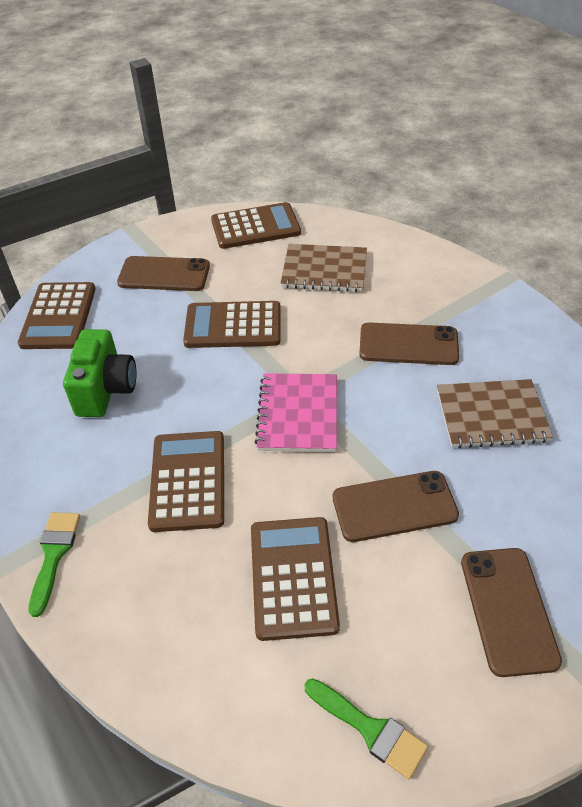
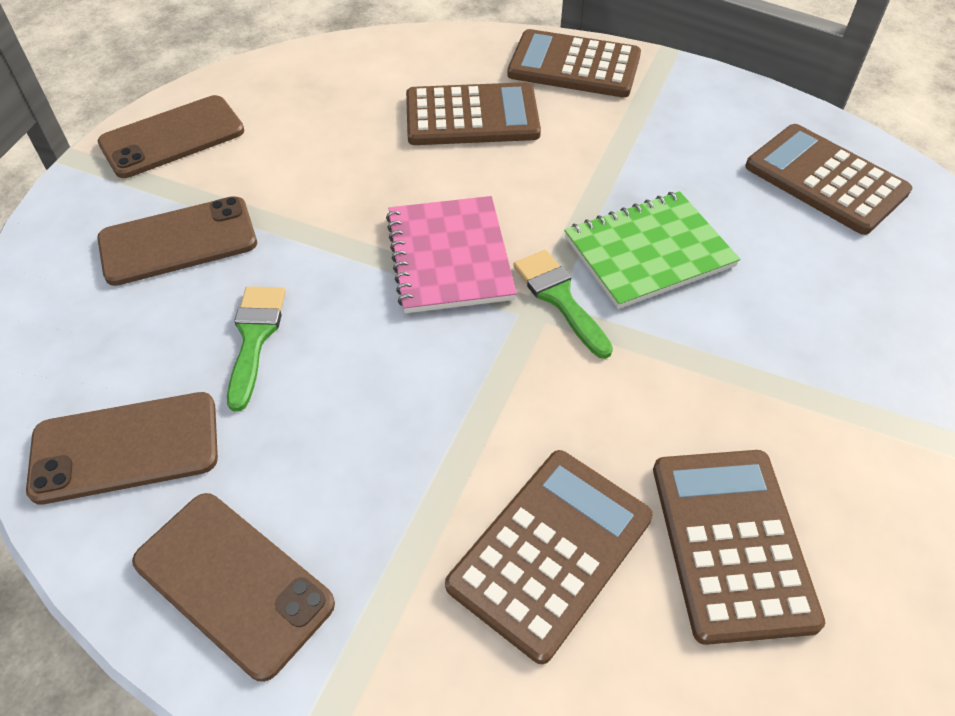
brown notebook: 2 -> 0
green camera: 1 -> 0
green notebook: 0 -> 1

